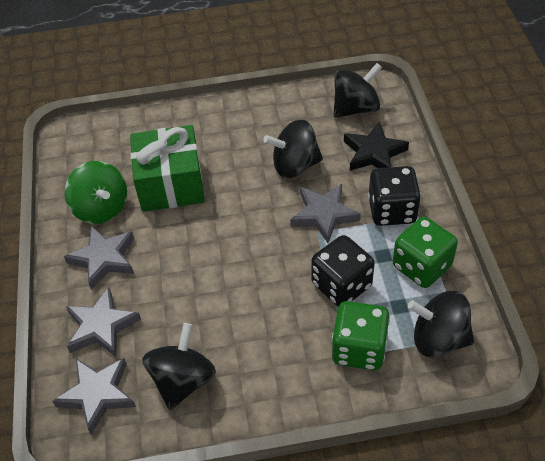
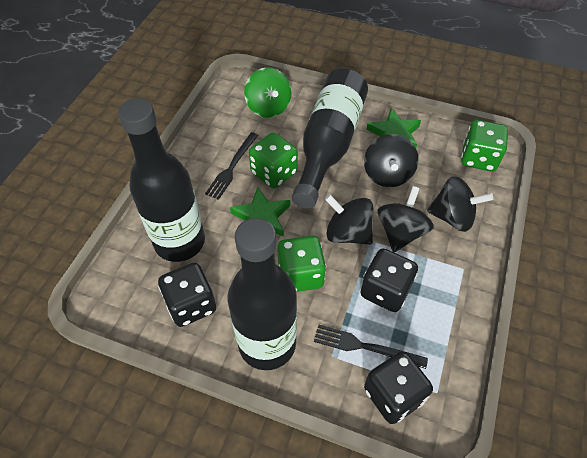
black bottle: 0 -> 3
black dice: 2 -> 3
black fork: 0 -> 2
black star: 1 -> 0
green dice: 2 -> 3
green gift: 1 -> 0
green star: 0 -> 2
grey star: 4 -> 0

